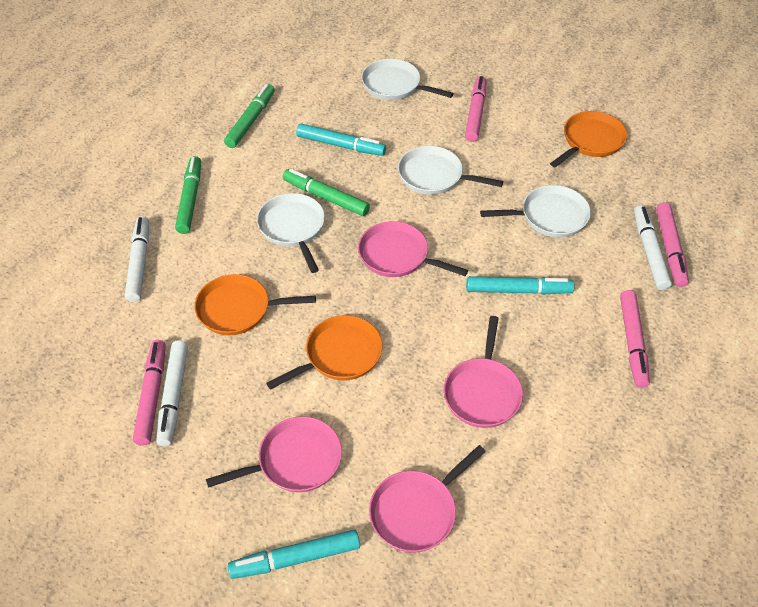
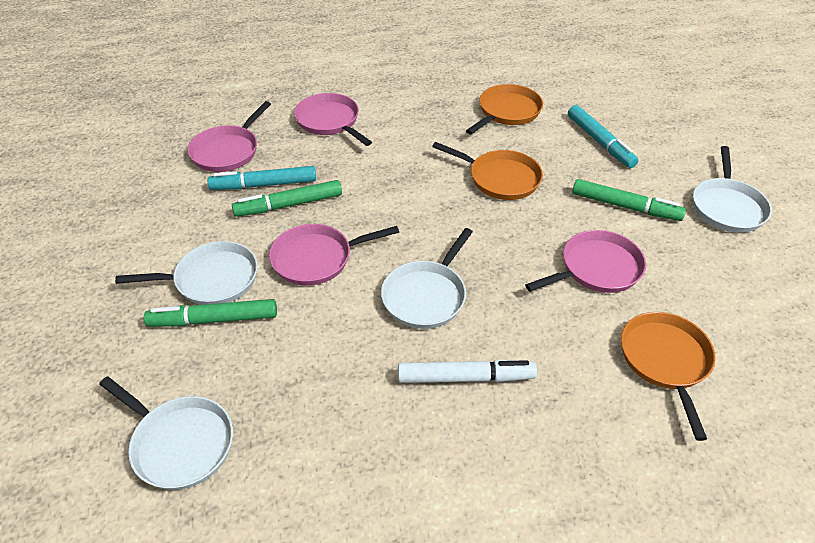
pink marker: 4 -> 0
turquoise marker: 3 -> 2
white marker: 3 -> 1

